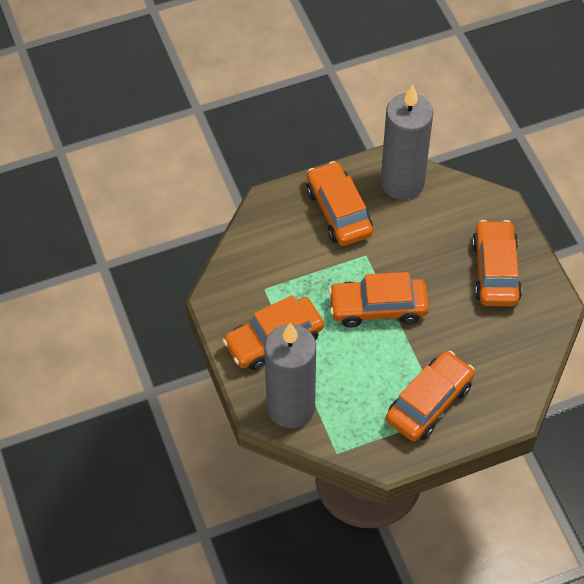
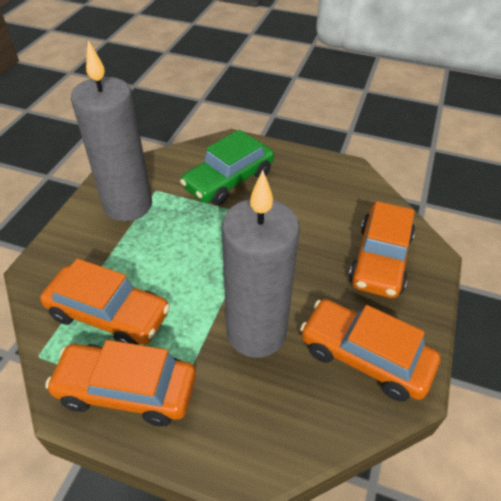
green car: 0 -> 1
orange car: 5 -> 4

